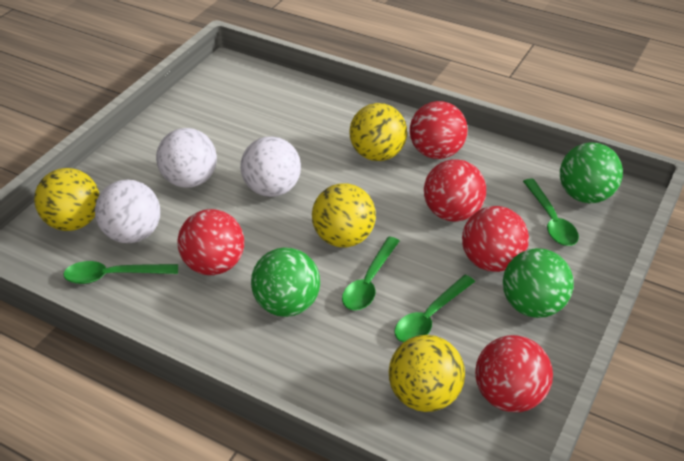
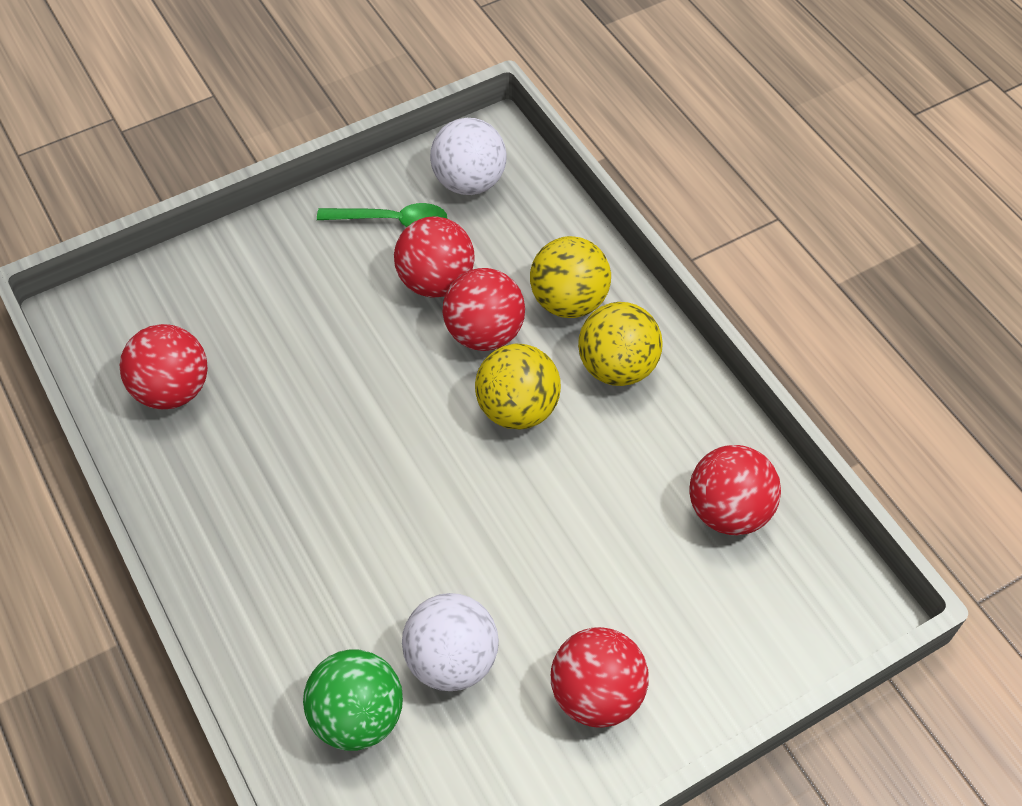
green ball: 3 -> 1
green spoon: 4 -> 1
white ball: 3 -> 2
yellow ball: 4 -> 3

